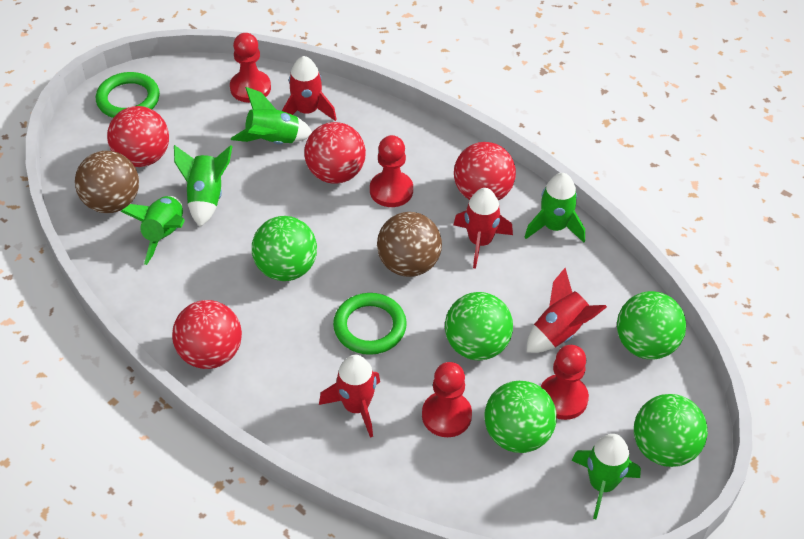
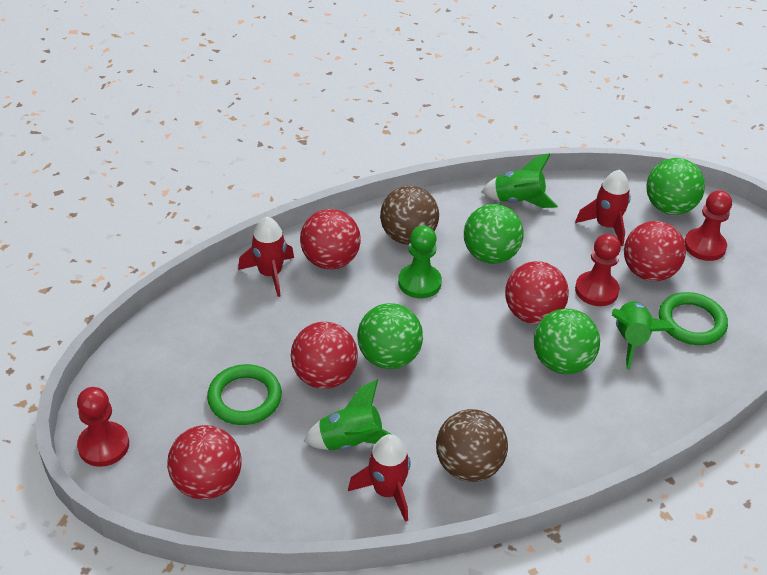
green ball: 5 -> 4
green pawn: 0 -> 1
green rocket: 5 -> 3
red ball: 4 -> 5
red pawn: 4 -> 3
red rocket: 4 -> 3

